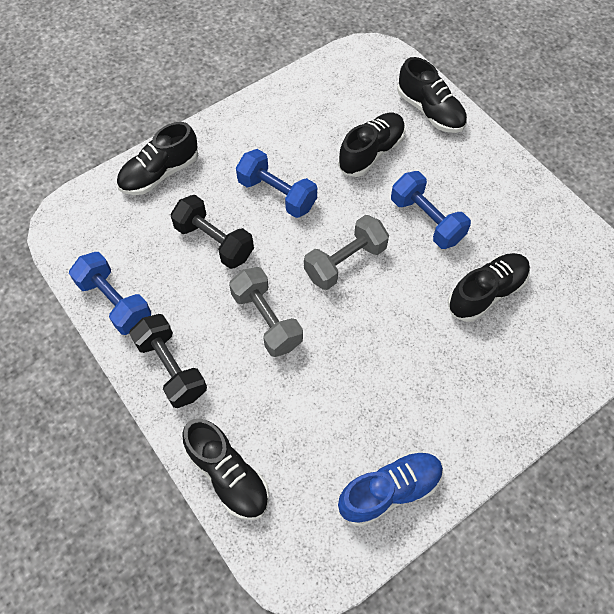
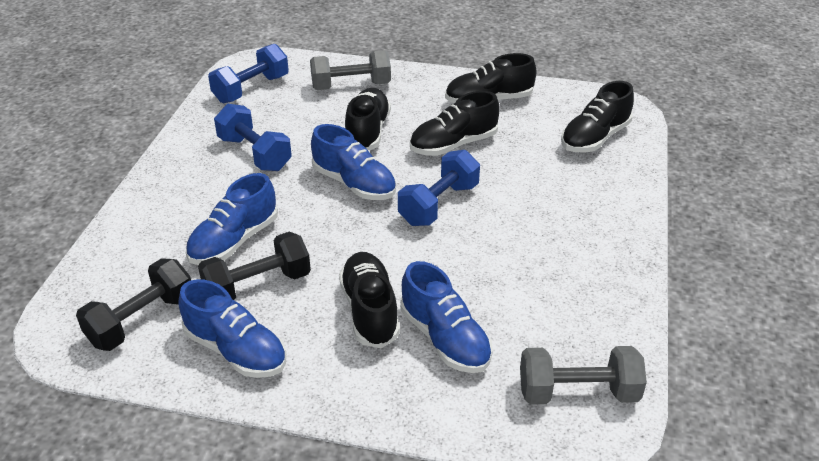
blue shoe: 1 -> 4

